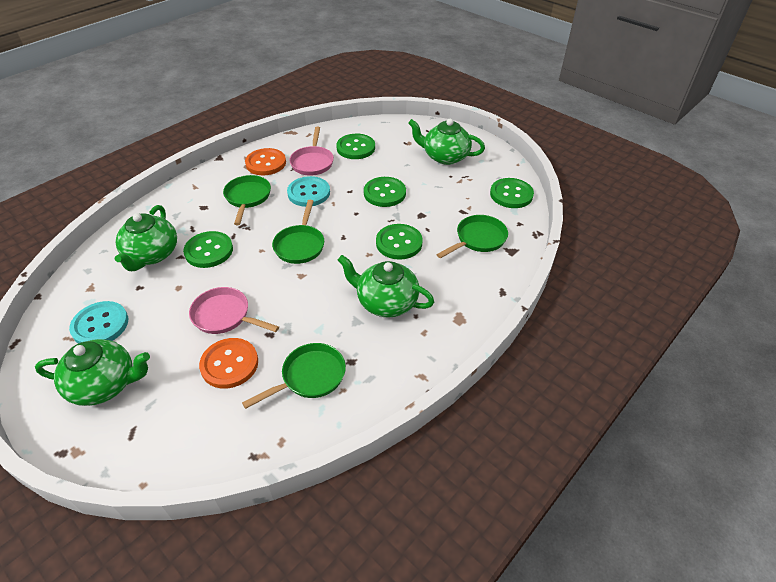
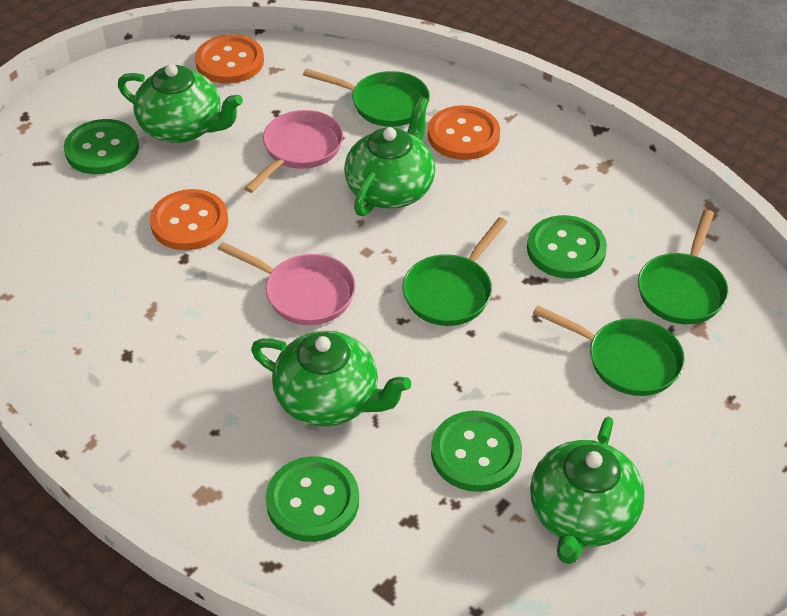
green button: 5 -> 4
orange button: 2 -> 3
turquoise button: 2 -> 0

